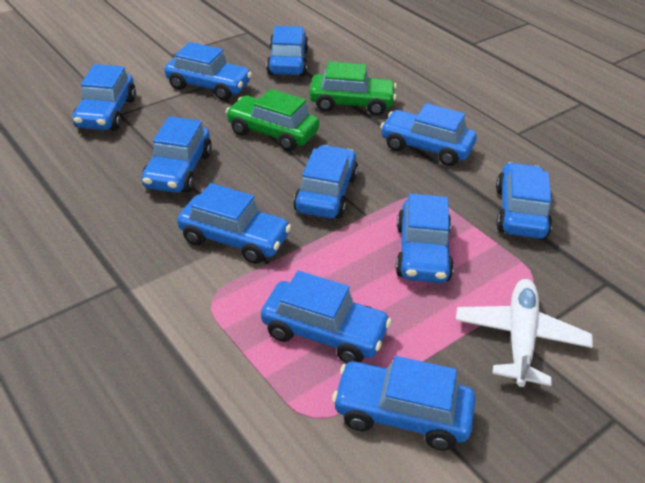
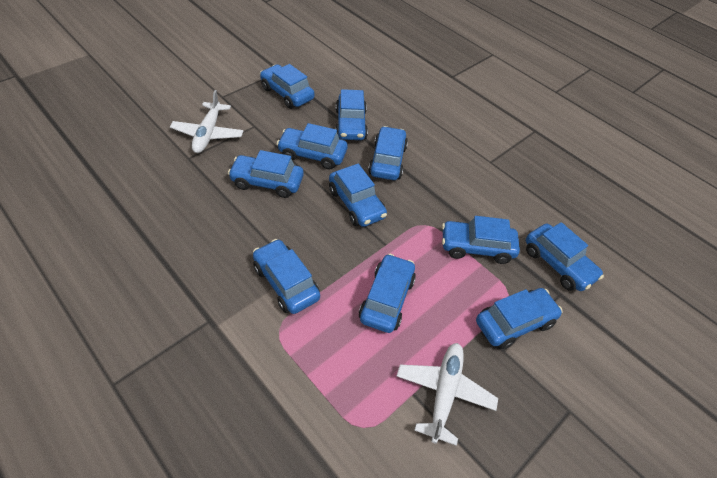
green car: 2 -> 0
white plane: 1 -> 2

